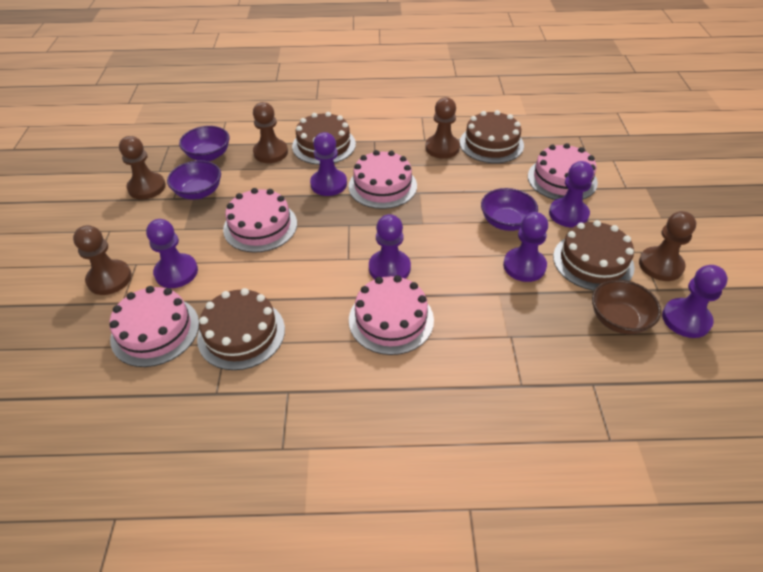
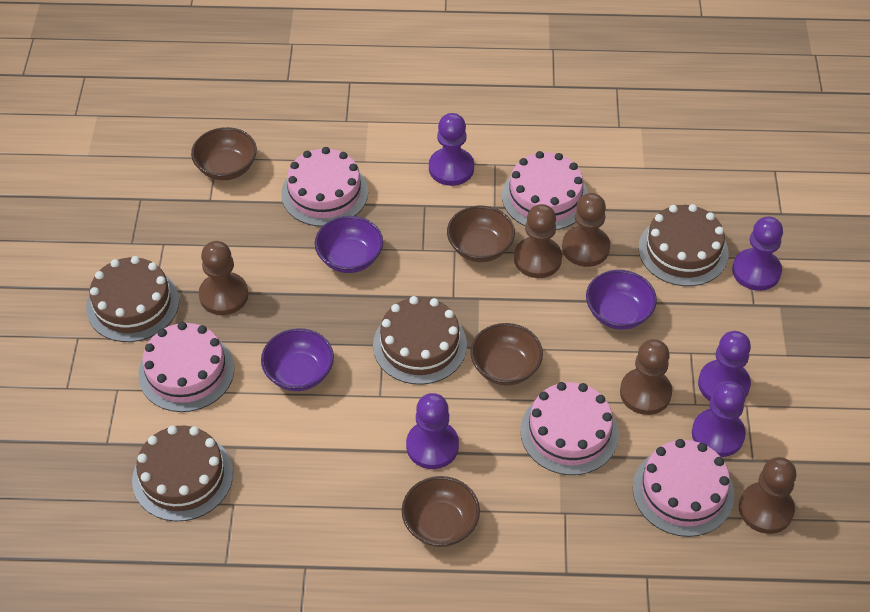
brown bowl: 1 -> 4
purple pawn: 6 -> 5

